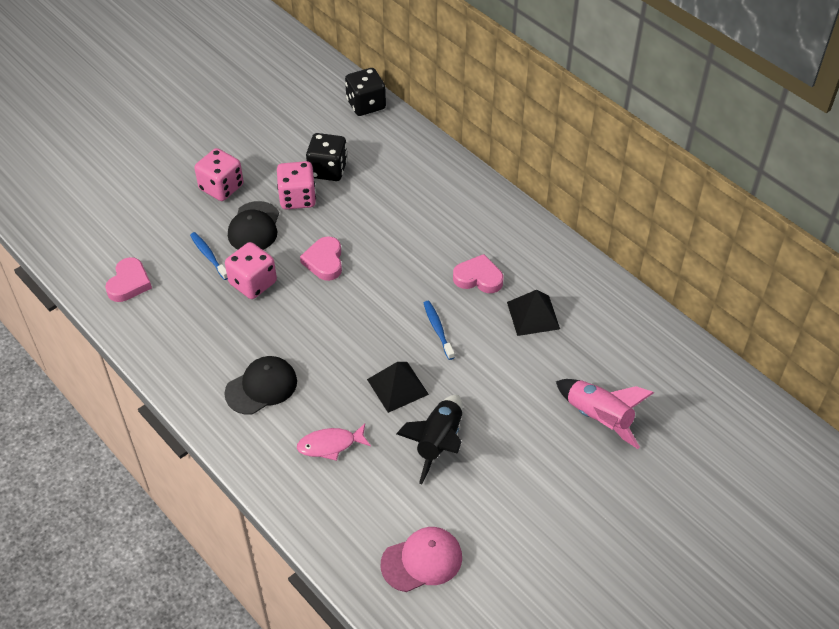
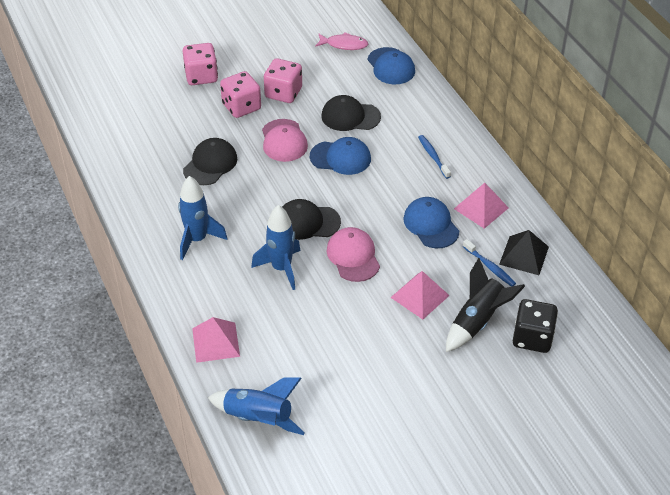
black cap: 2 -> 3
black dice: 2 -> 1
black pyramid: 2 -> 1
blue cap: 0 -> 3
blue rocket: 0 -> 3
pink cap: 1 -> 2
pink heart: 3 -> 0
pink pyramid: 0 -> 3
pink rocket: 1 -> 0

